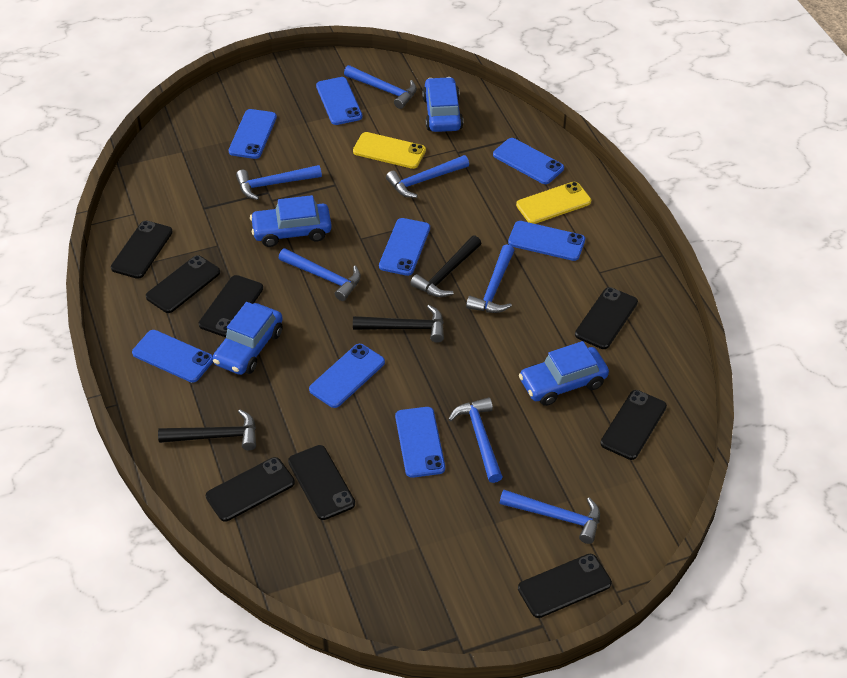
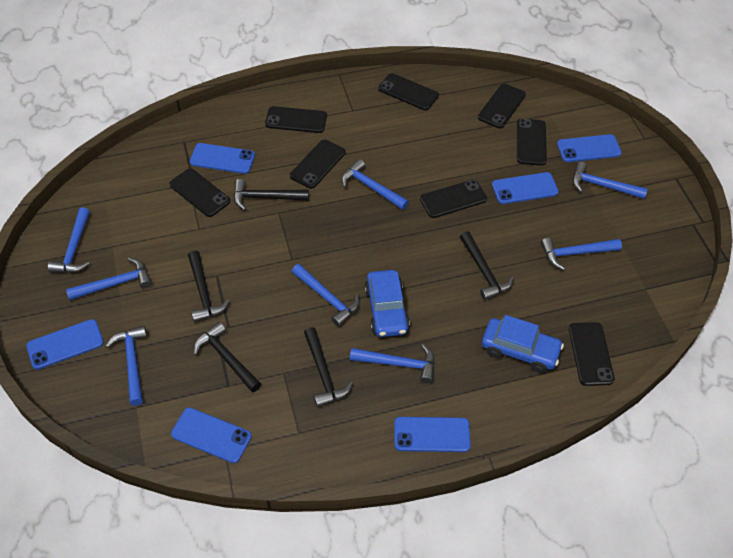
black hammer: 3 -> 5
blue car: 4 -> 2
blue hammer: 7 -> 8
blue phone: 8 -> 6
yellow phone: 2 -> 0

